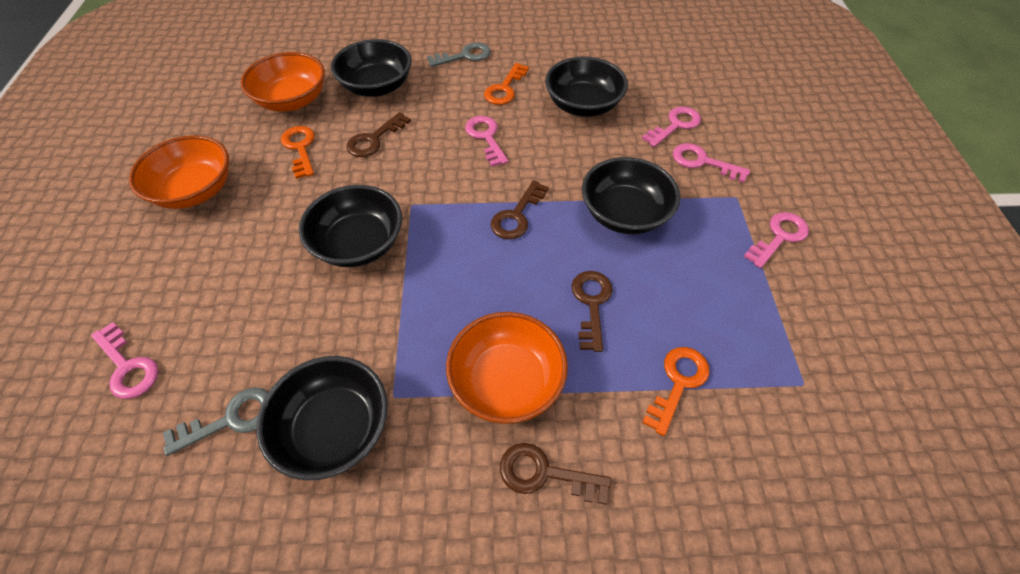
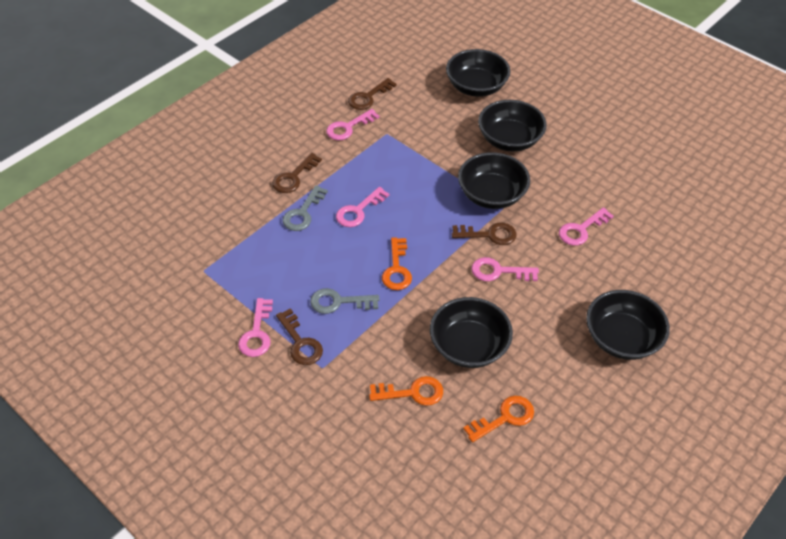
orange bowl: 3 -> 0

